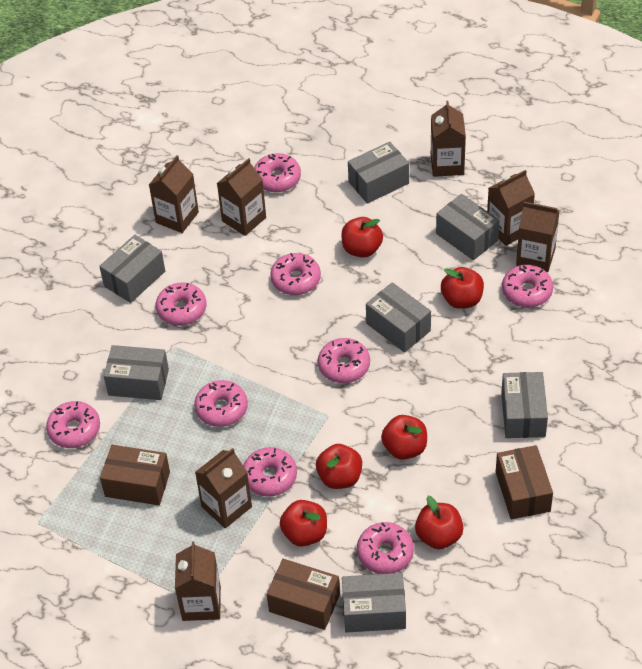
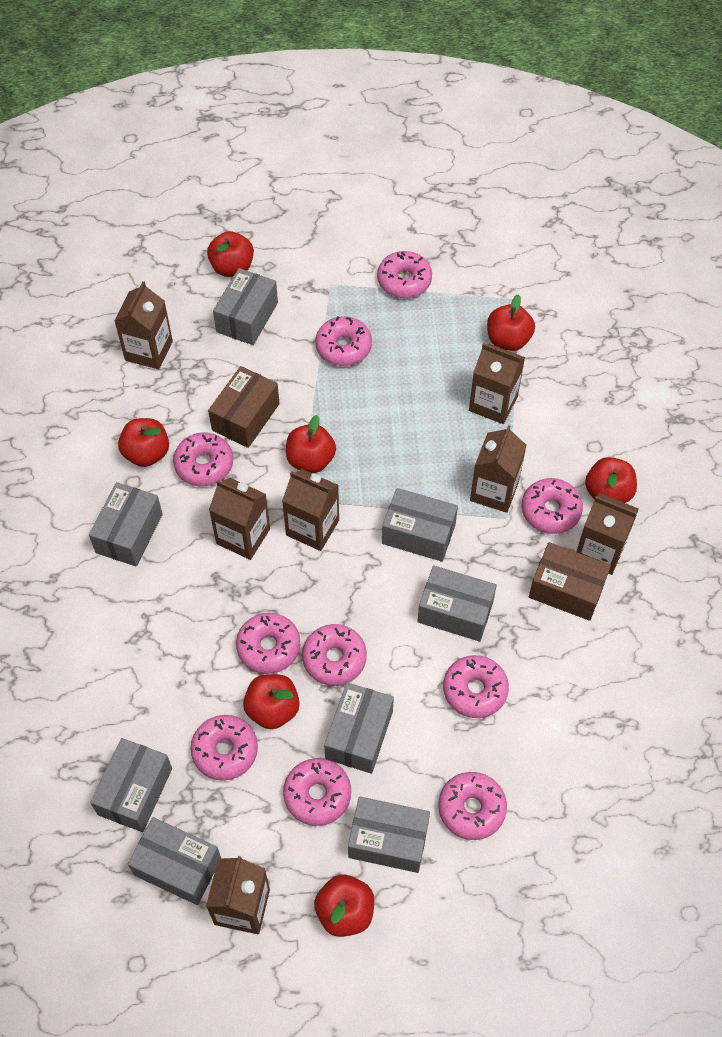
brown box: 3 -> 2
grey box: 7 -> 8
pink donut: 9 -> 10
red apple: 6 -> 7

